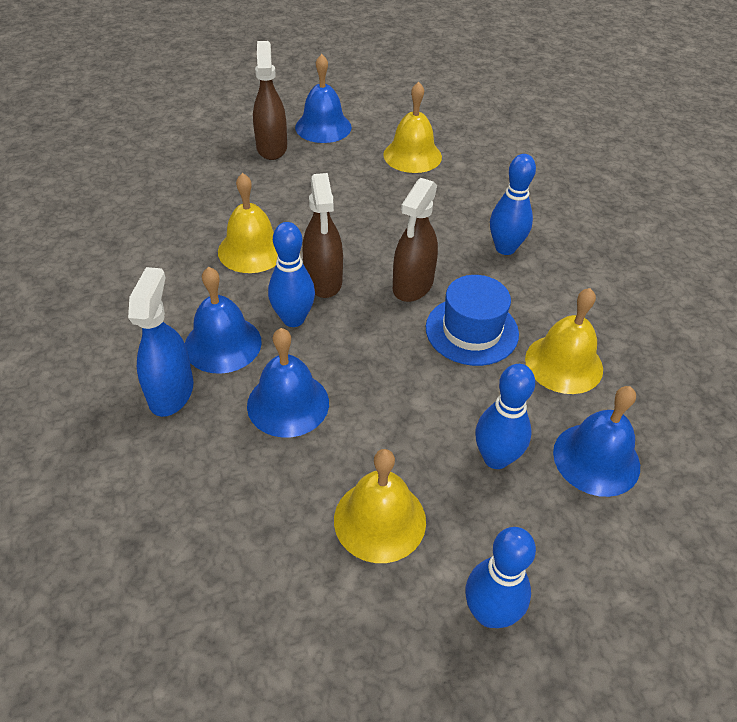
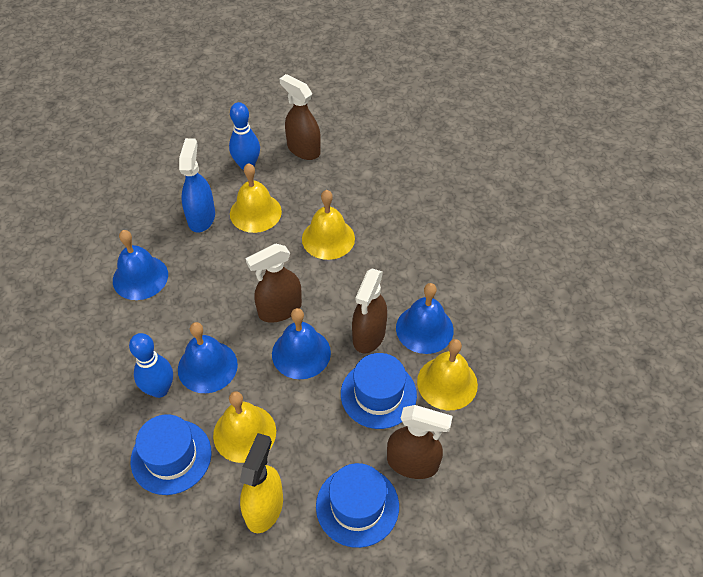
blue bowling pin: 4 -> 2
blue hat: 1 -> 3
brown spray bottle: 3 -> 4
yellow spray bottle: 0 -> 1

